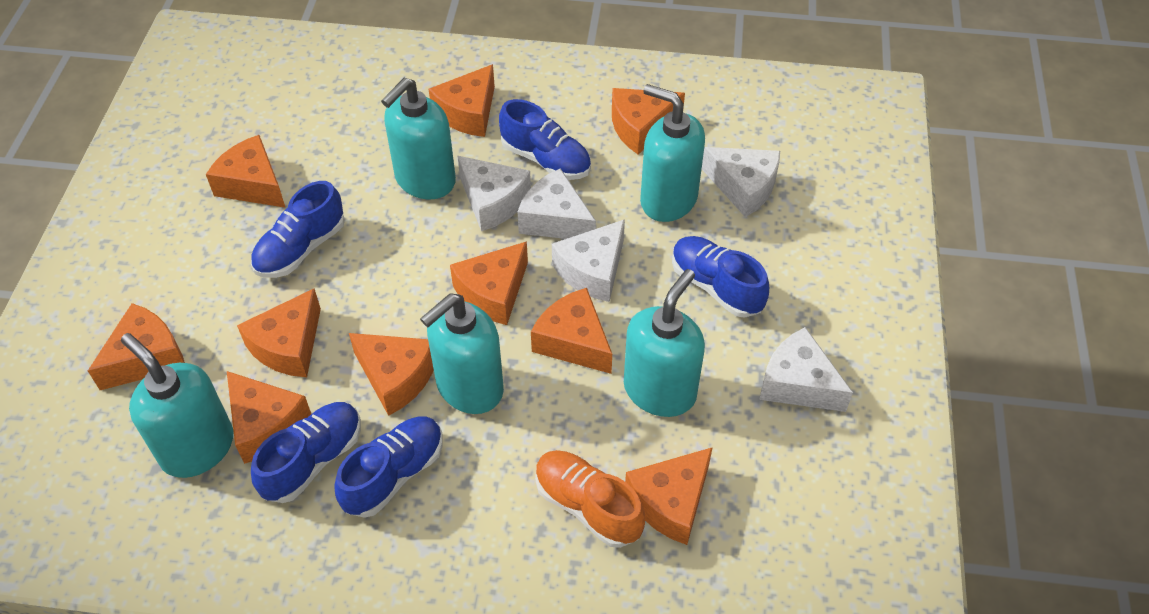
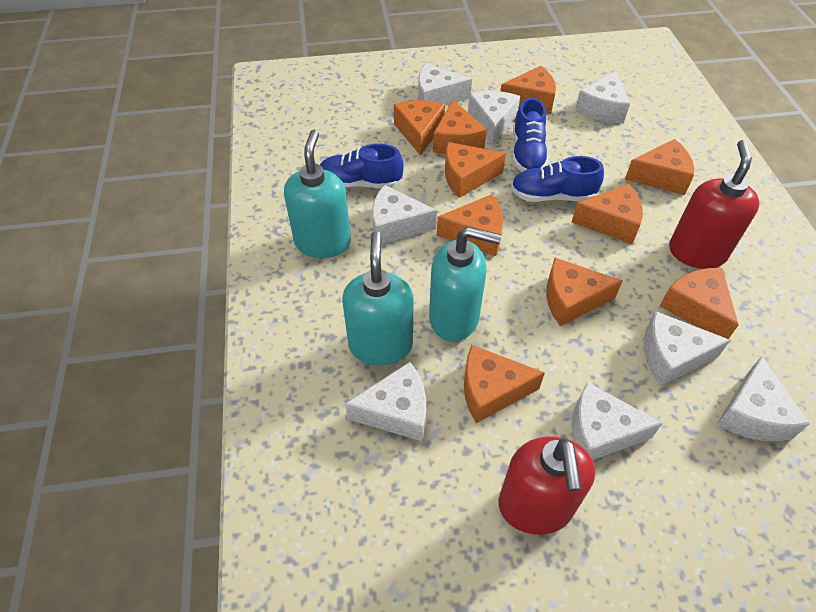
blue shoe: 5 -> 3
orange shoe: 1 -> 0
red soap dispenser: 0 -> 2
turquoise soap dispenser: 5 -> 3
white cheese: 5 -> 8

